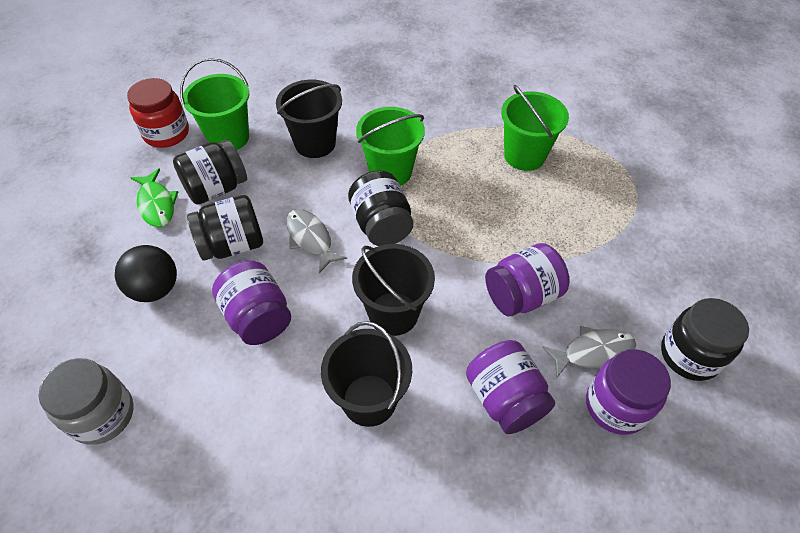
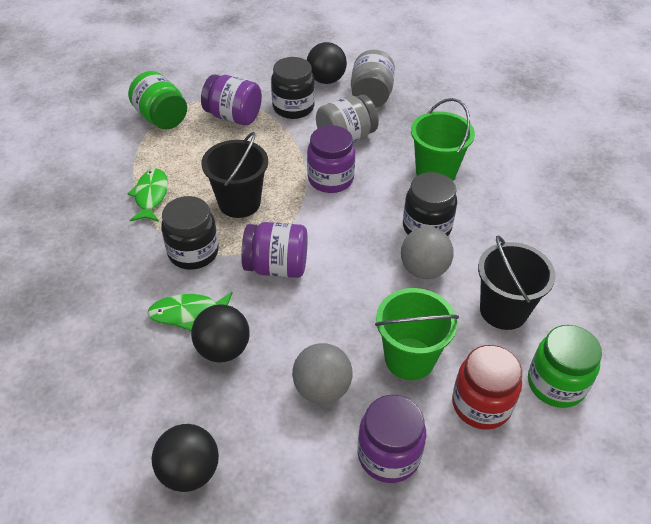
black ball: 1 -> 3
black bucket: 3 -> 2
black jar: 4 -> 3
green bucket: 3 -> 2
green fish: 1 -> 2
green jar: 0 -> 2
grey ball: 0 -> 2
grey fish: 2 -> 0
grey jar: 1 -> 2

